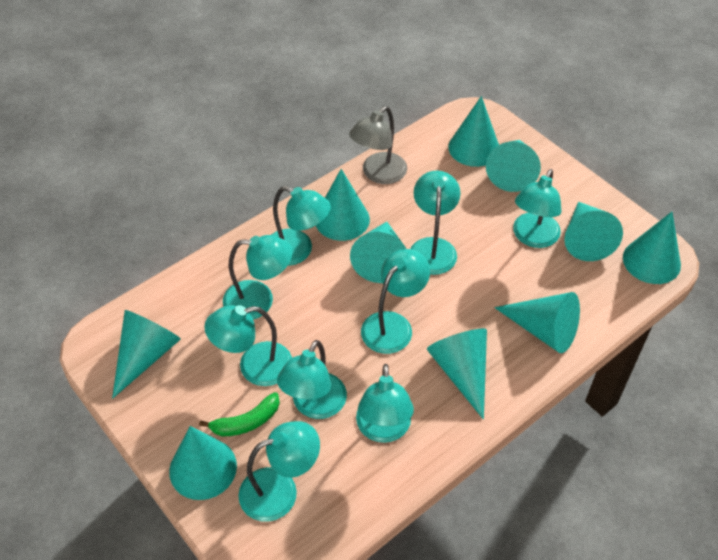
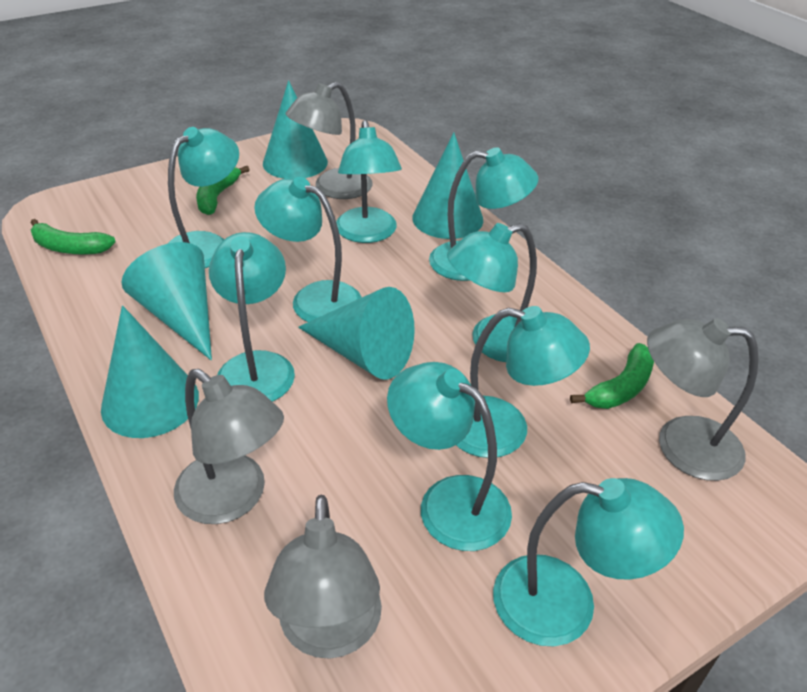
green banana: 1 -> 3
grey lamp: 1 -> 4
turquoise cone: 10 -> 5

